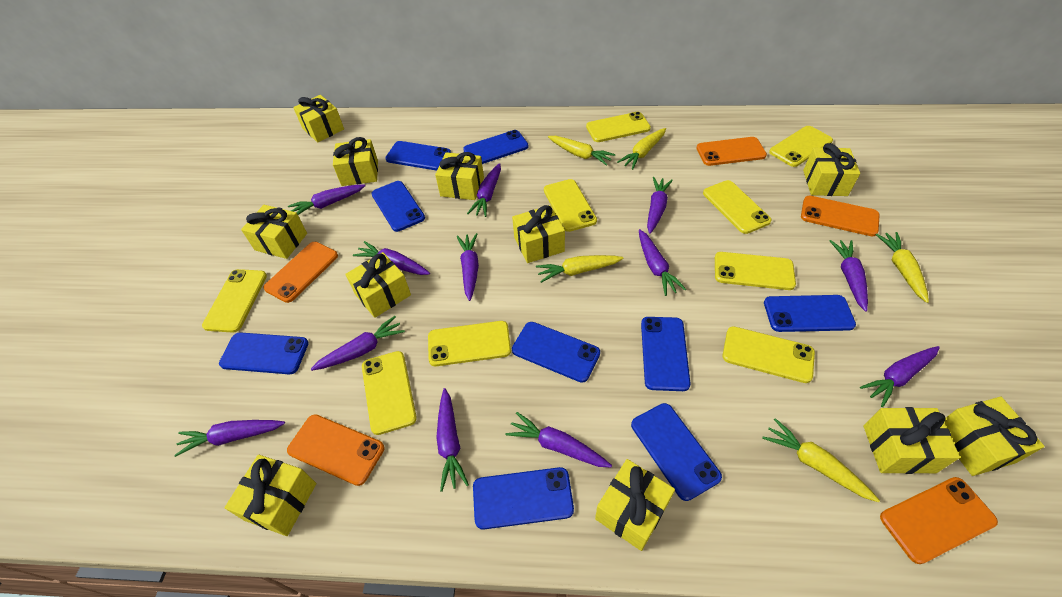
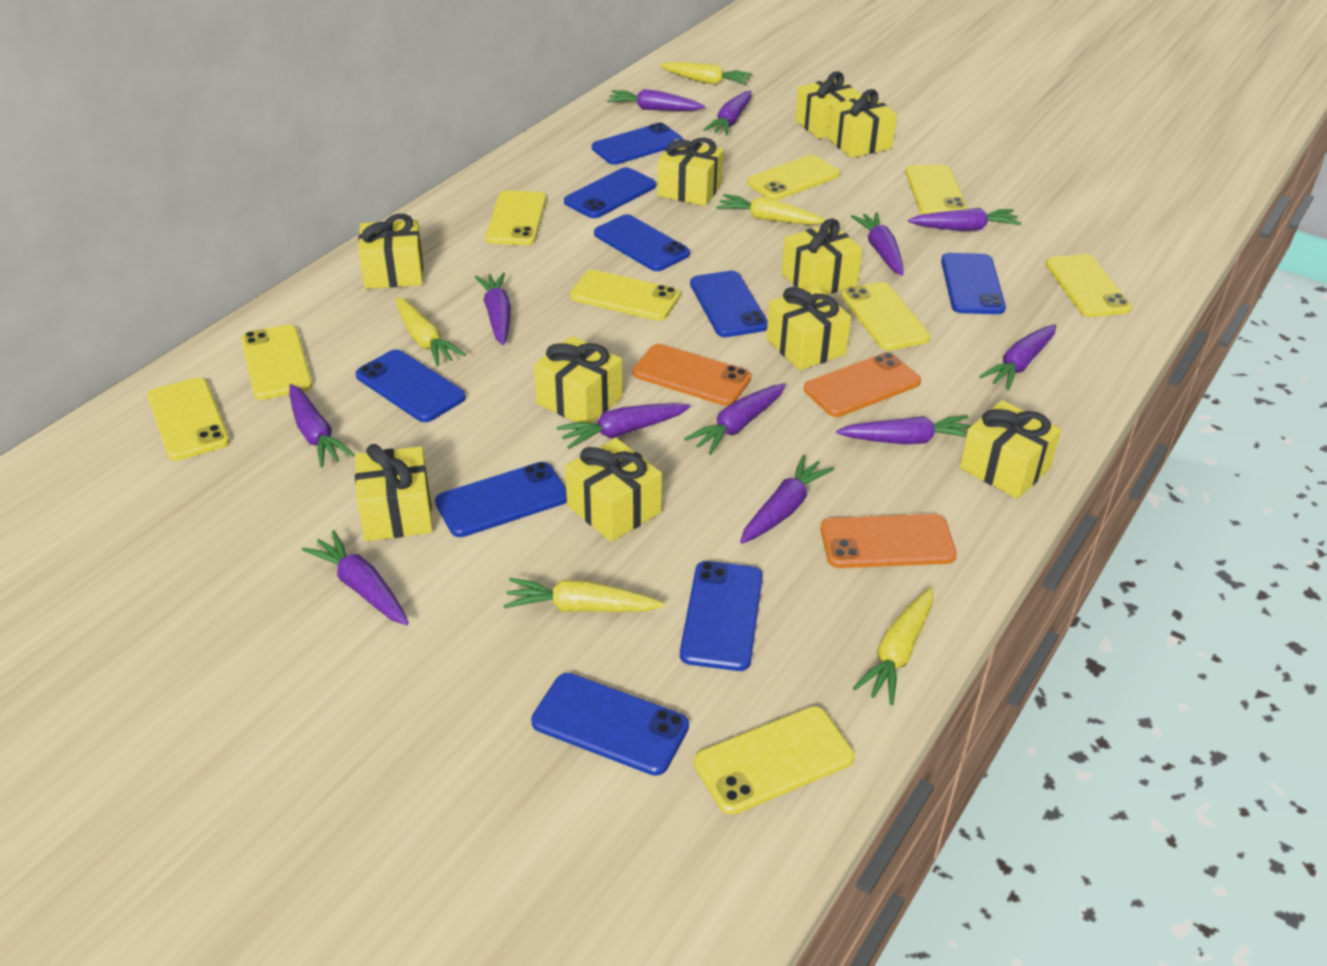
orange phone: 5 -> 3
yellow gift: 11 -> 10

